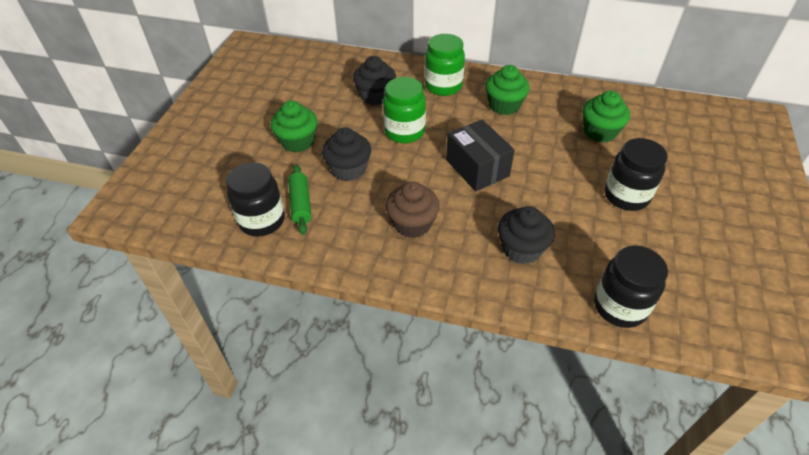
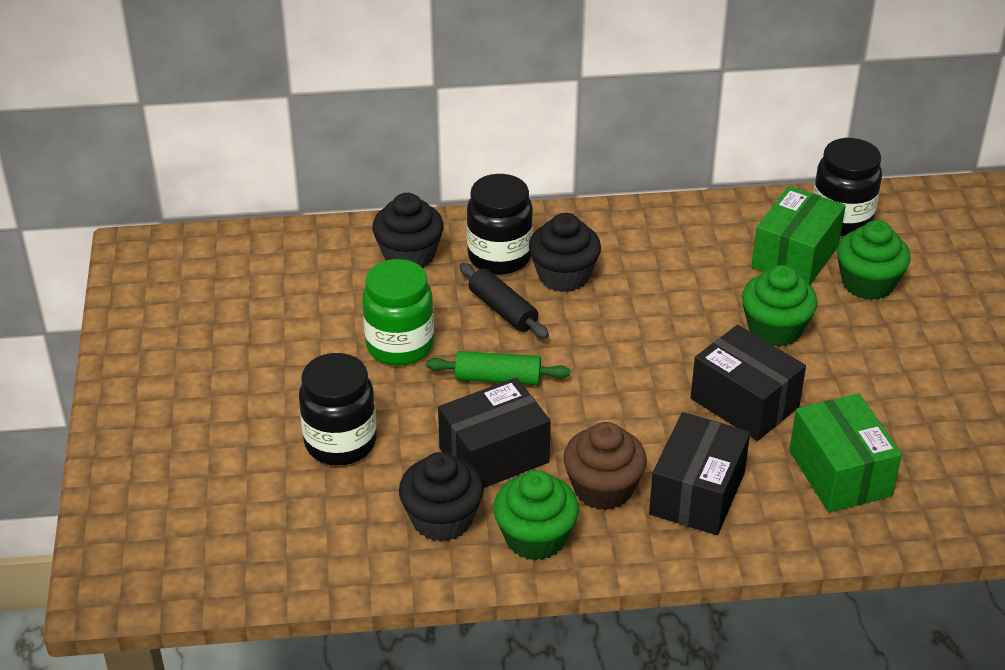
black box: 1 -> 3
black rolling pin: 0 -> 1
green box: 0 -> 2
green jar: 2 -> 1

